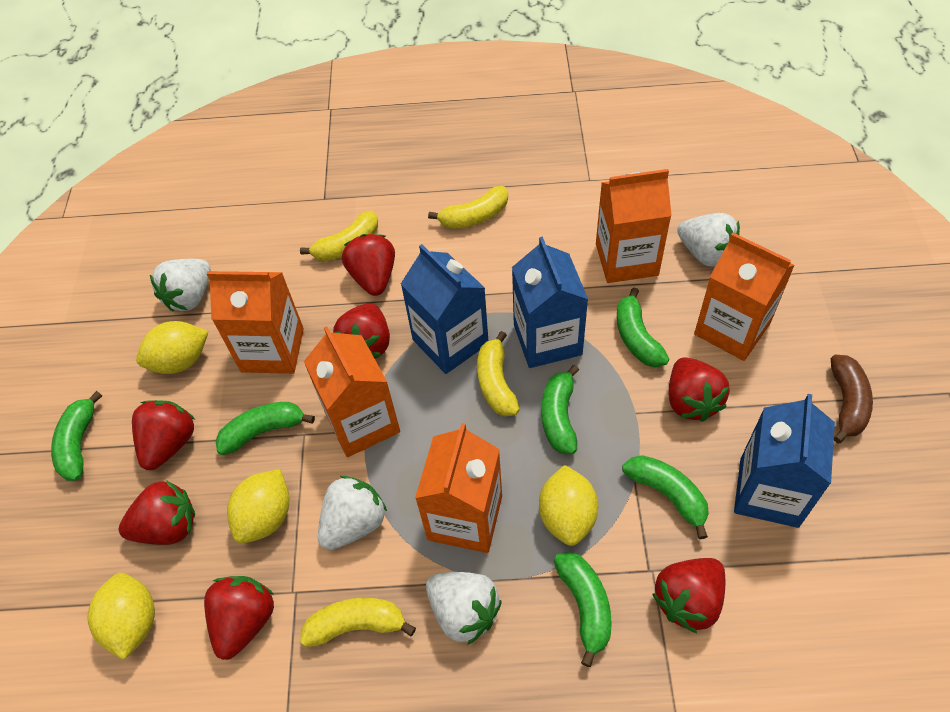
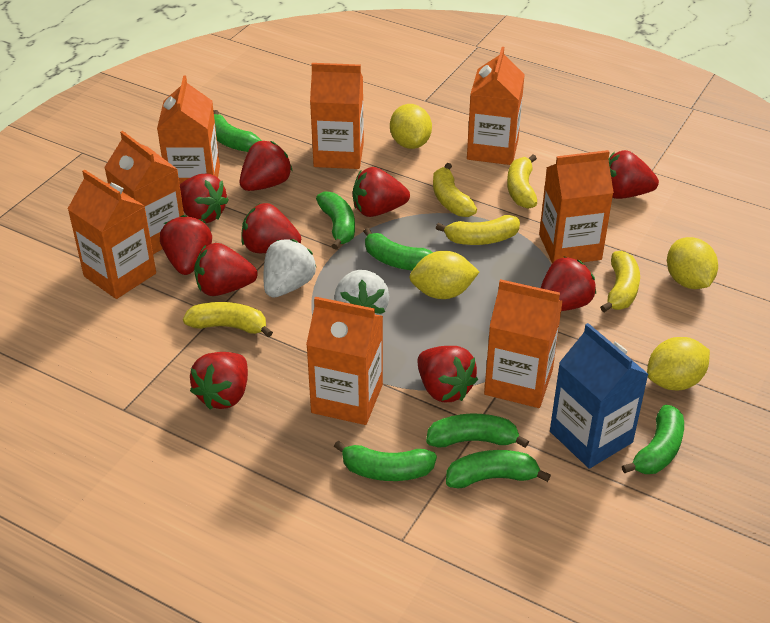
blue carton: 3 -> 1
brown banana: 1 -> 0
green banana: 6 -> 7
orange carton: 5 -> 8
red strawberry: 7 -> 10
white strawberry: 4 -> 2
yellow banana: 4 -> 5

